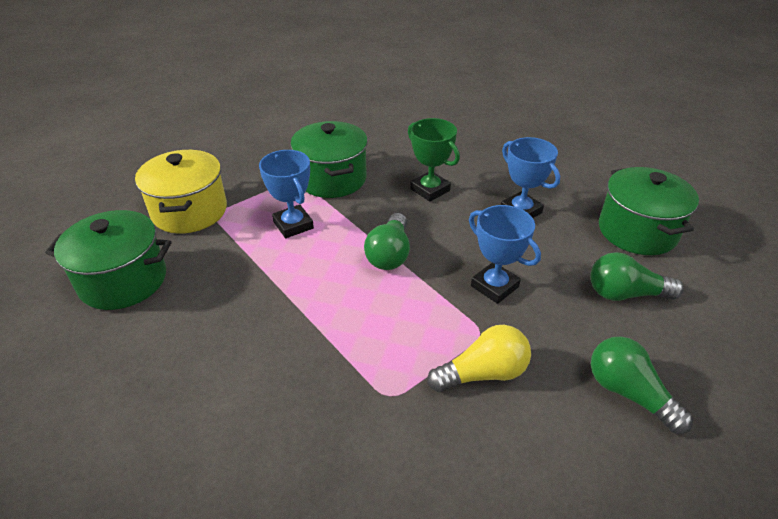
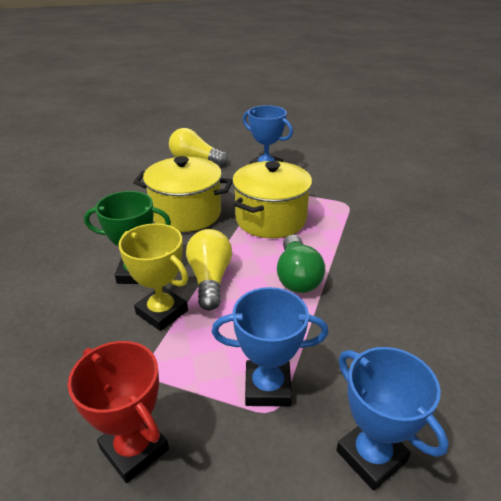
green light bulb: 3 -> 1
green pot: 3 -> 0
red trophy: 0 -> 1
yellow light bulb: 1 -> 2
yellow pot: 1 -> 2
yellow trophy: 0 -> 1

